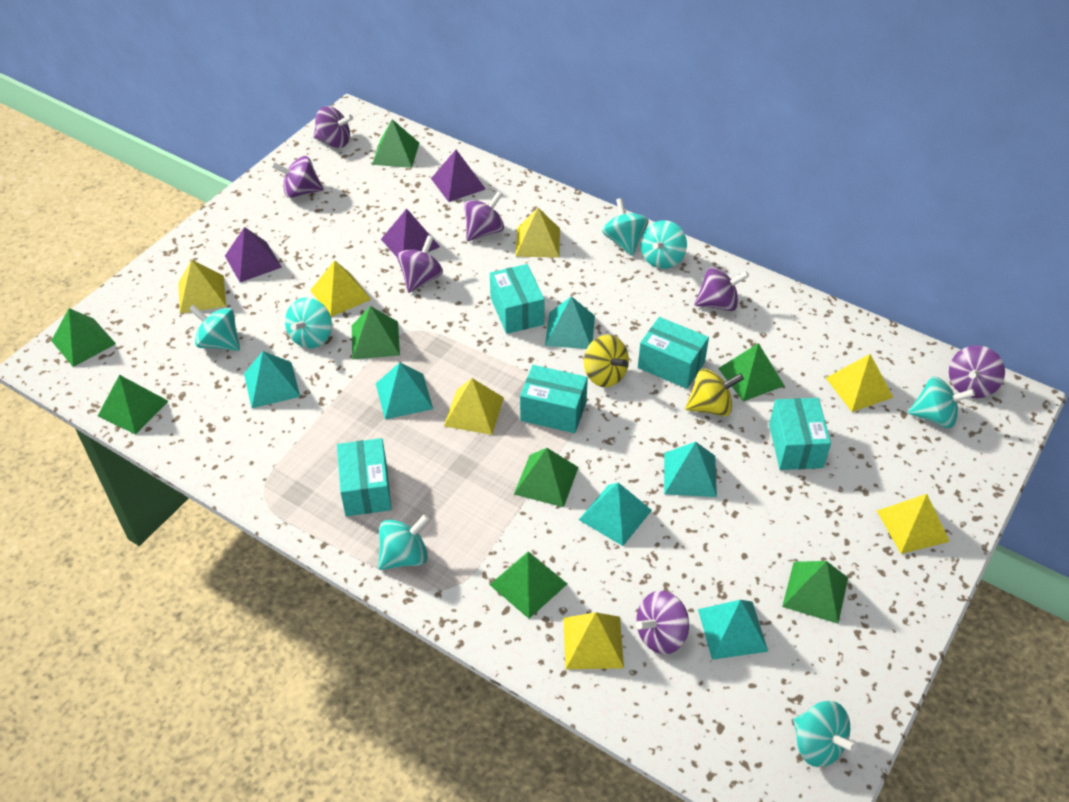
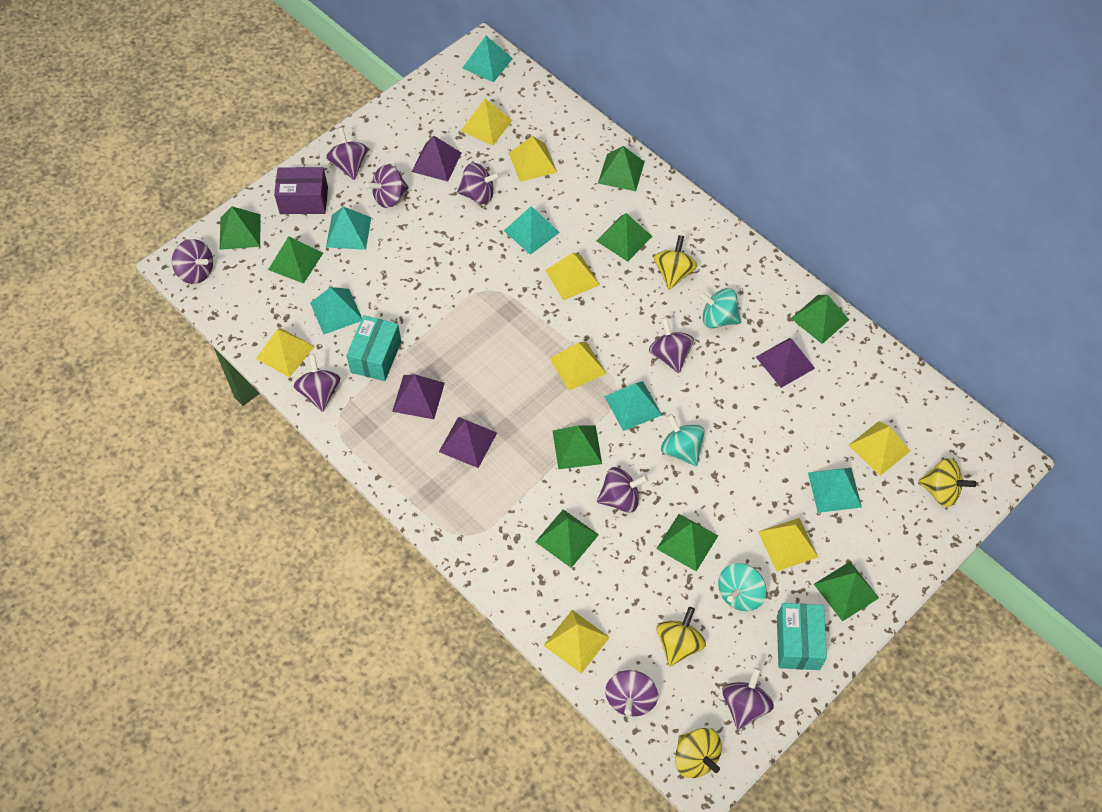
green pyramid: 8 -> 9
purple box: 0 -> 1
purple pyramid: 3 -> 4
purple spinning top: 7 -> 9
turquoise box: 5 -> 2
turquoise spinning top: 7 -> 3
yellow pyramid: 7 -> 8
yellow spinning top: 2 -> 4

